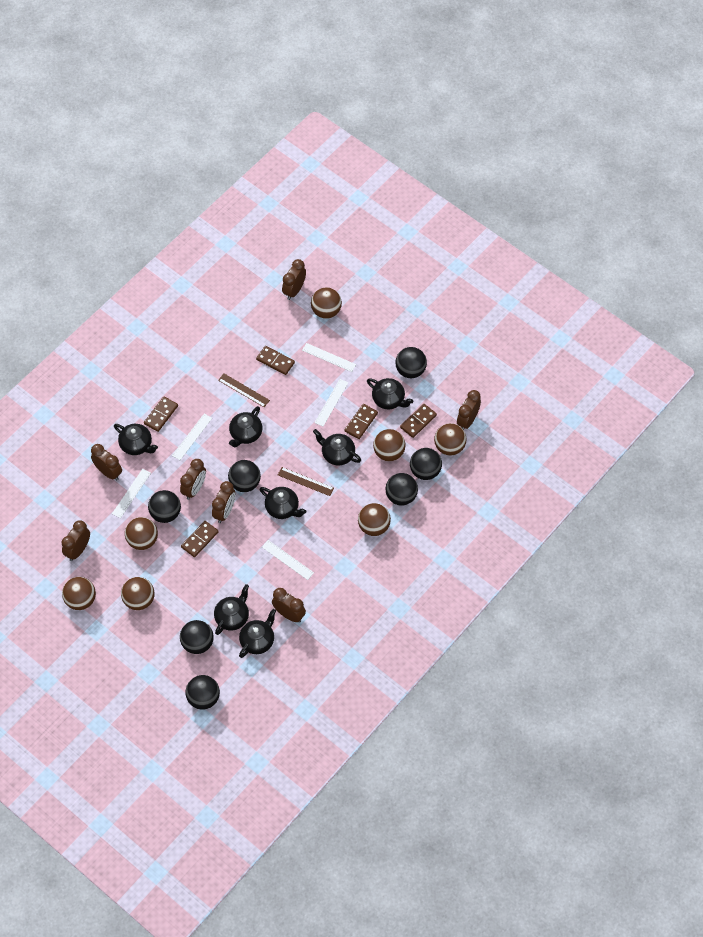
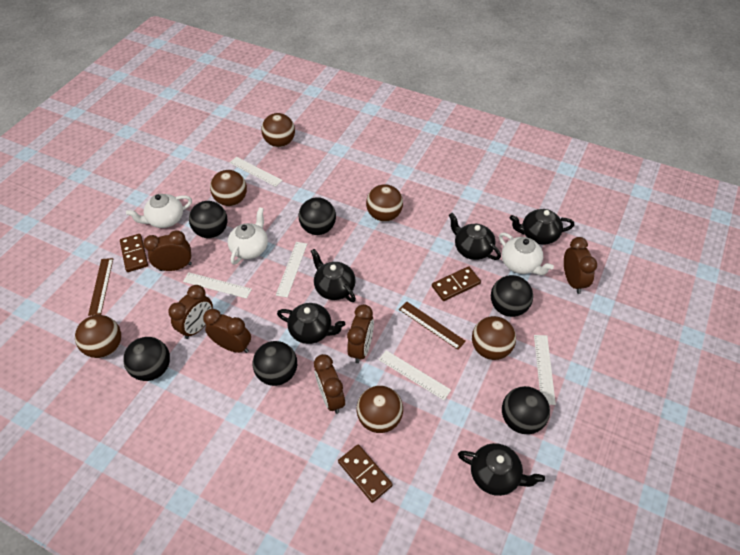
black ball: 7 -> 6
black teapot: 7 -> 5
brown ball: 7 -> 6
brown clock: 7 -> 6
brown domino: 5 -> 3
white teapot: 0 -> 3

